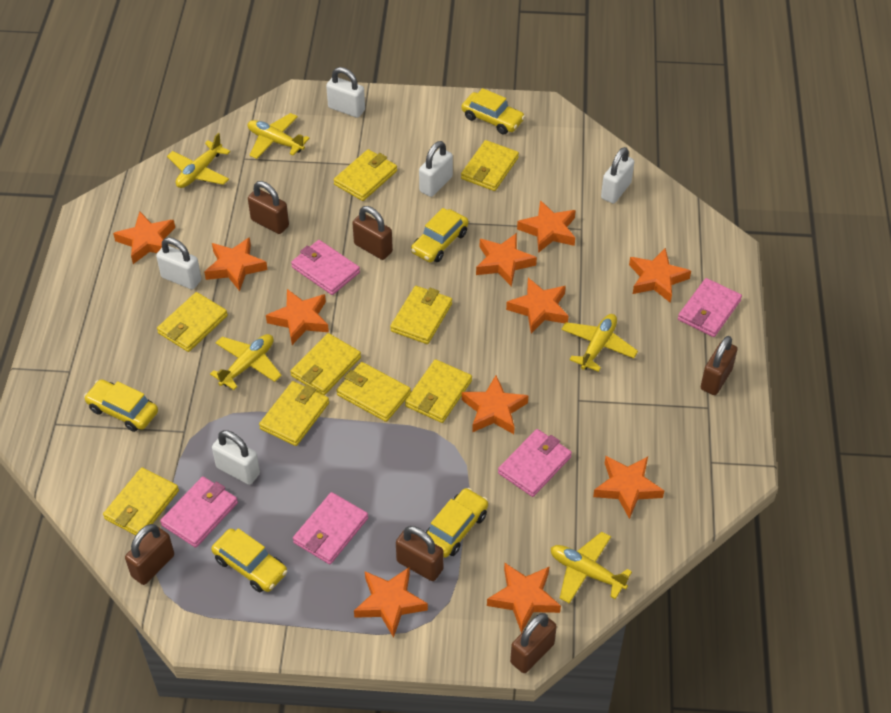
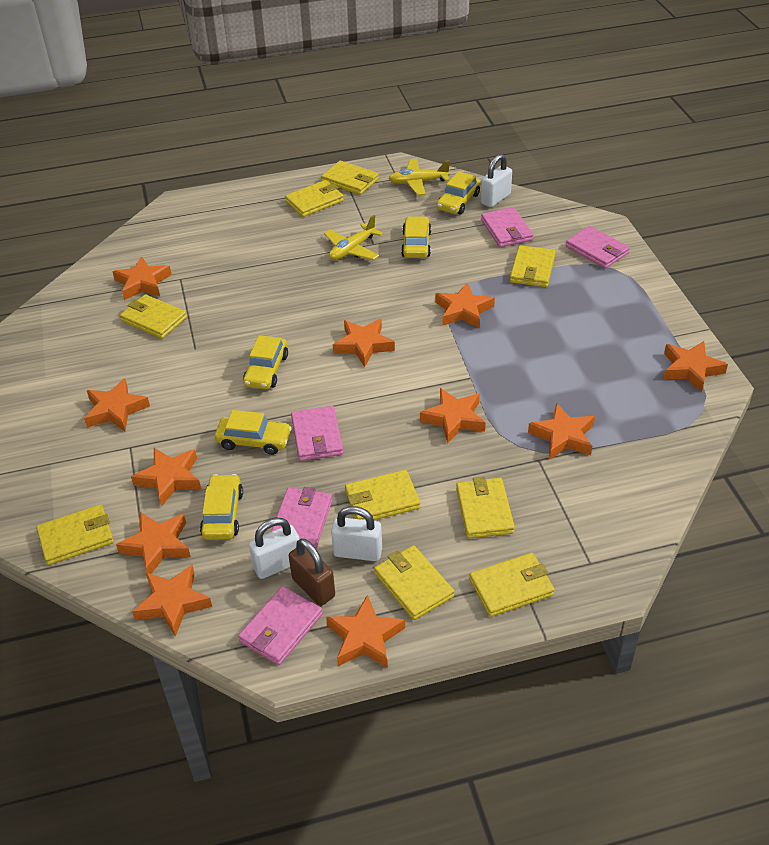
brown padlock: 6 -> 1
white padlock: 5 -> 3
yellow plane: 5 -> 2

